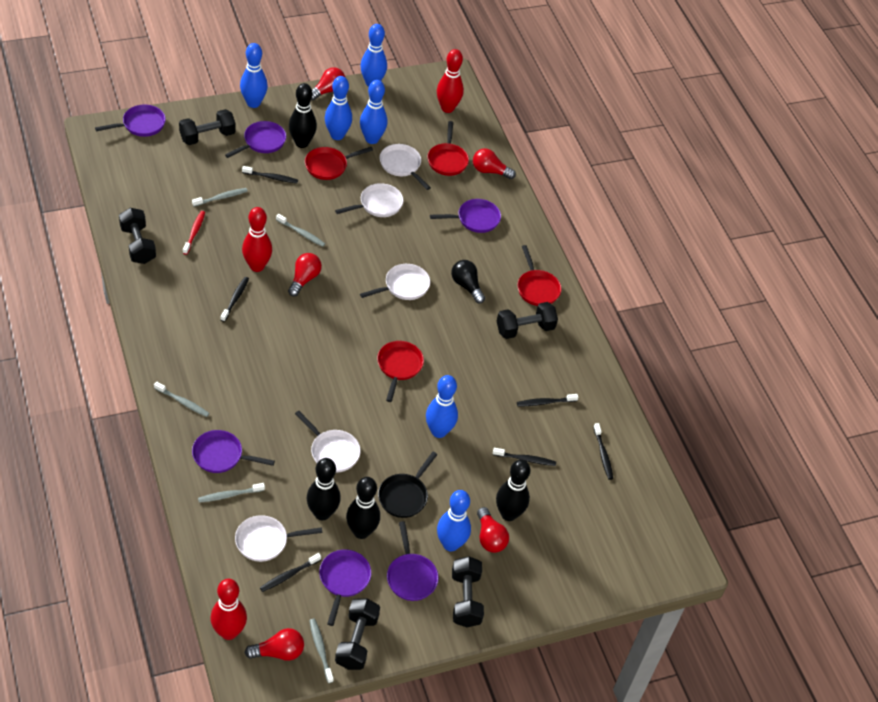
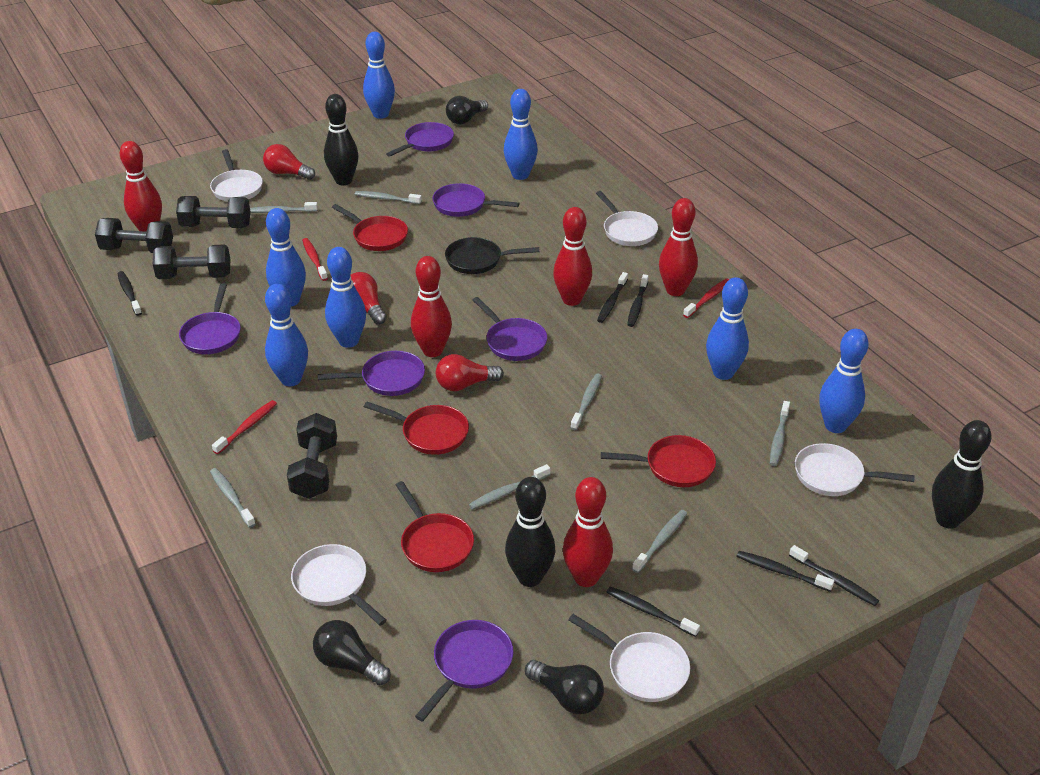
black bowling pin: 4 -> 3
black dumbbell: 5 -> 4
black light bulb: 1 -> 3
blue bowling pin: 6 -> 7
grey toothbrush: 5 -> 7
red bowling pin: 3 -> 5
red light bulb: 5 -> 3
red toothbrush: 1 -> 3

